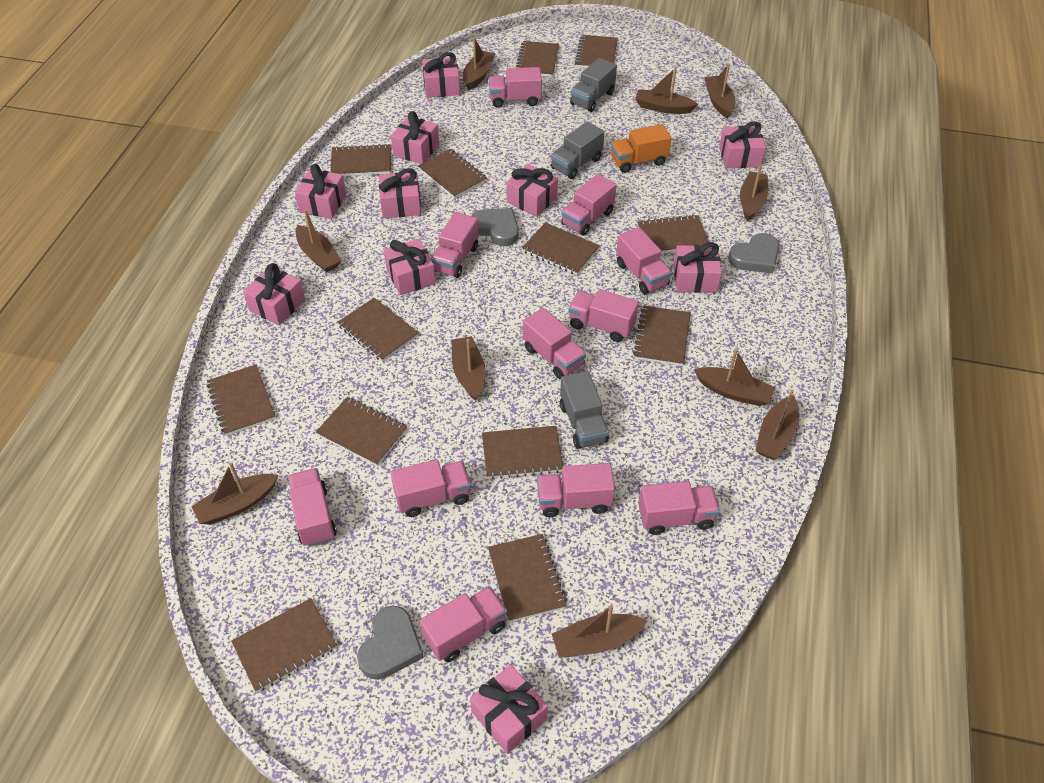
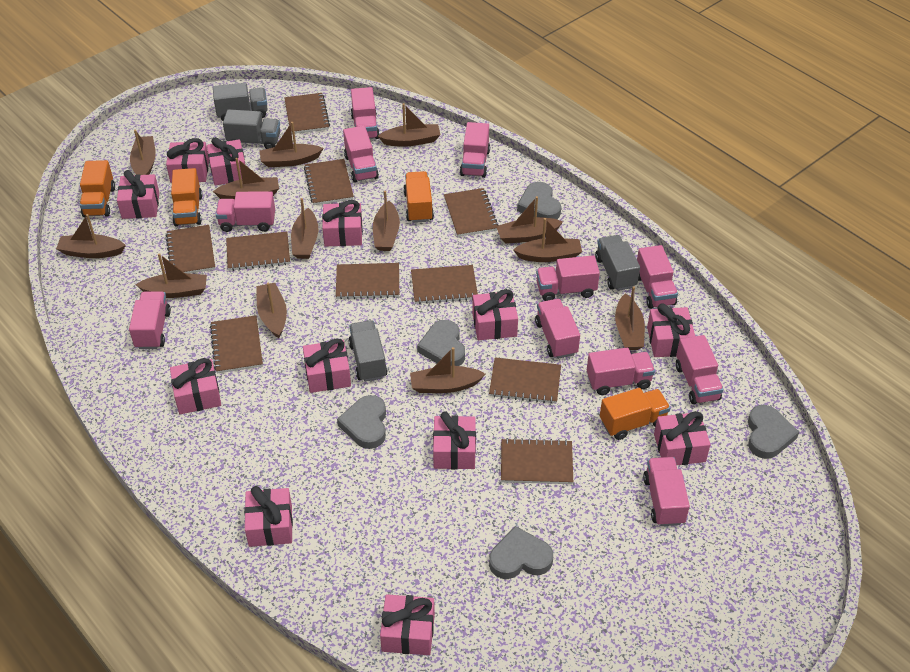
brown boat: 10 -> 13
brown notebook: 13 -> 10
grey heart: 3 -> 5
grey truck: 3 -> 4
orange truck: 1 -> 4
pink gift: 10 -> 12

